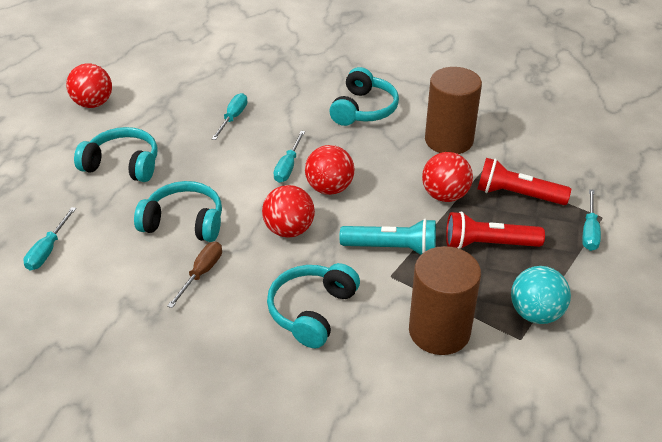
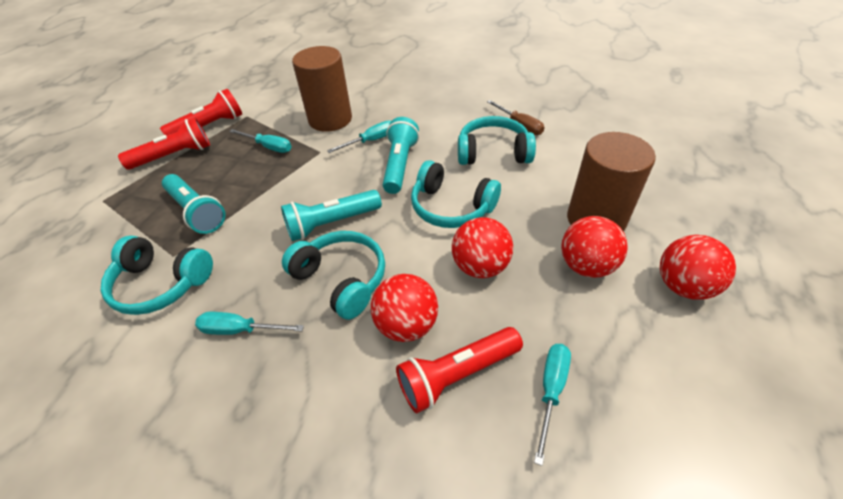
red flashlight: 2 -> 3
turquoise ball: 1 -> 0
turquoise flashlight: 1 -> 3

